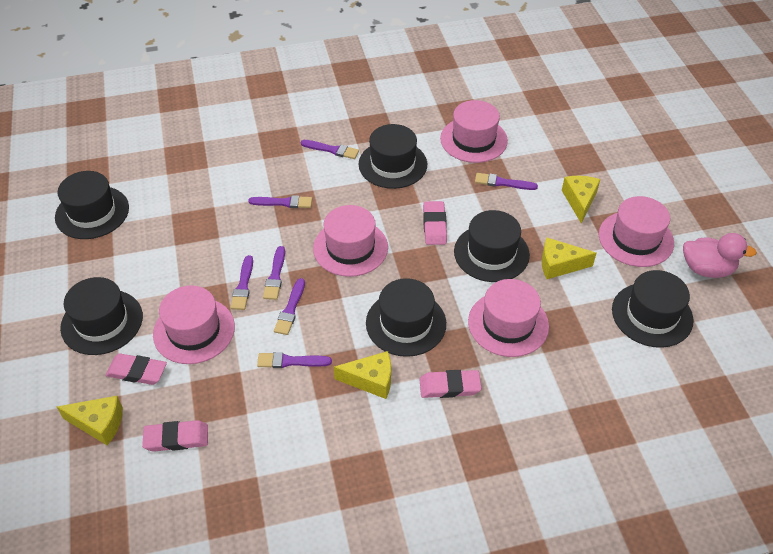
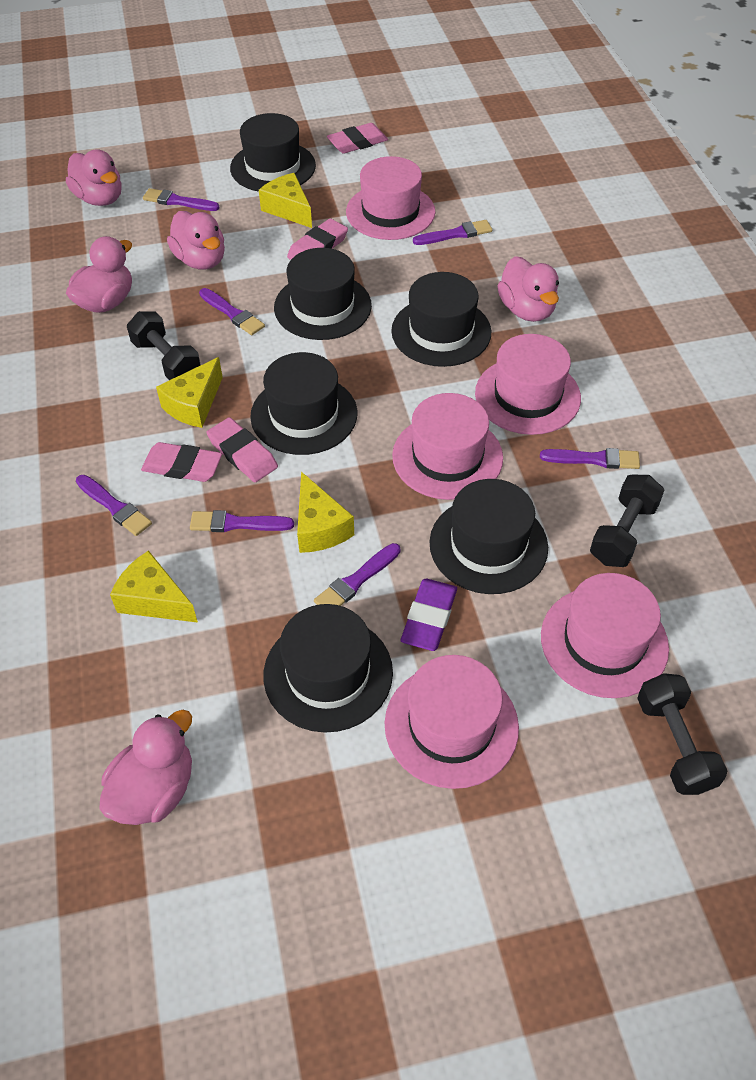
black dumbbell: 0 -> 3
pink duck: 1 -> 5
purple eraser: 0 -> 1

